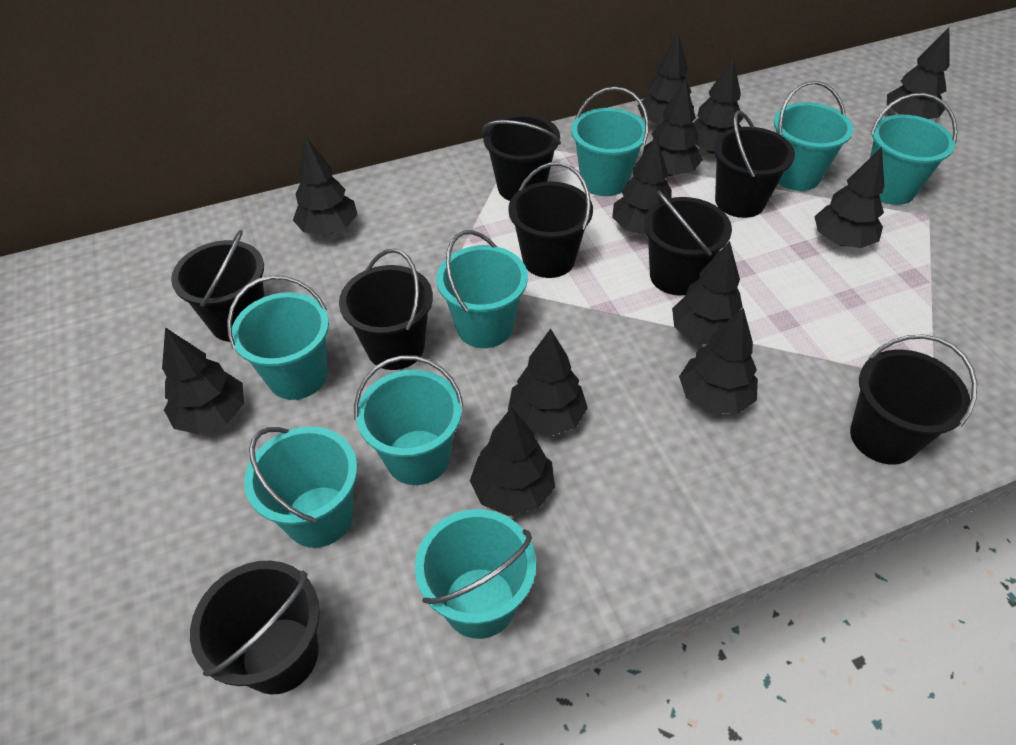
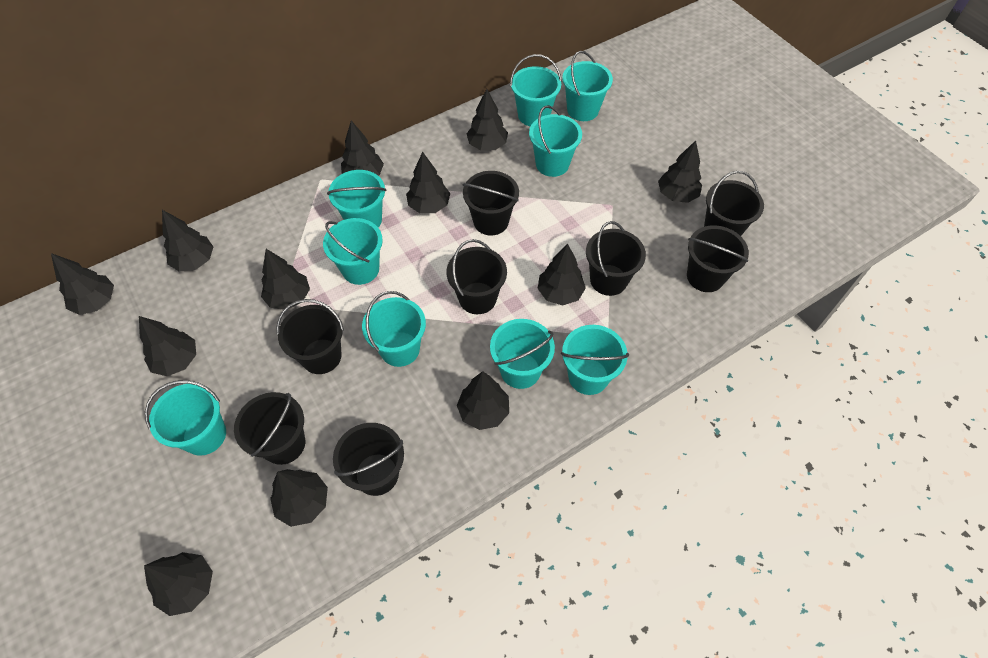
turquoise bucket: 8 -> 9

